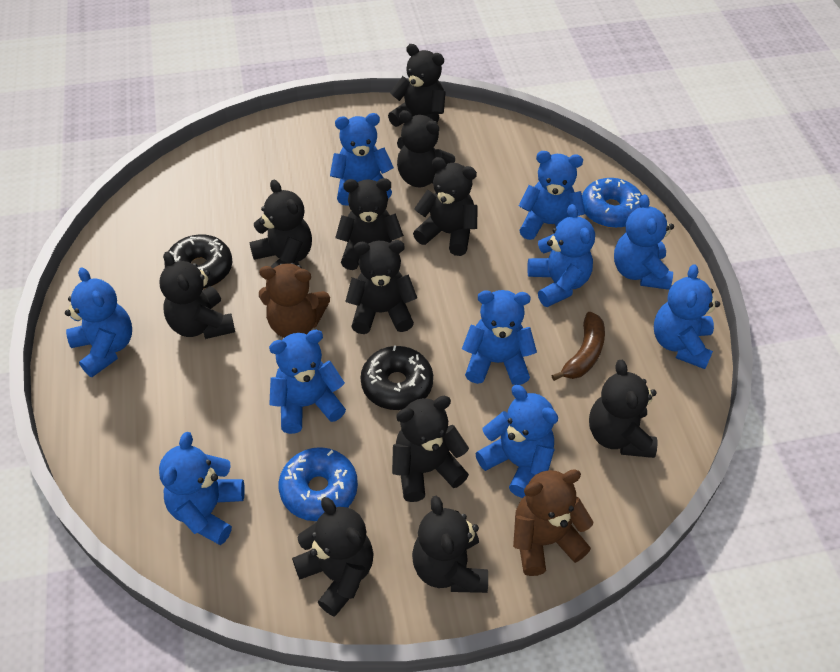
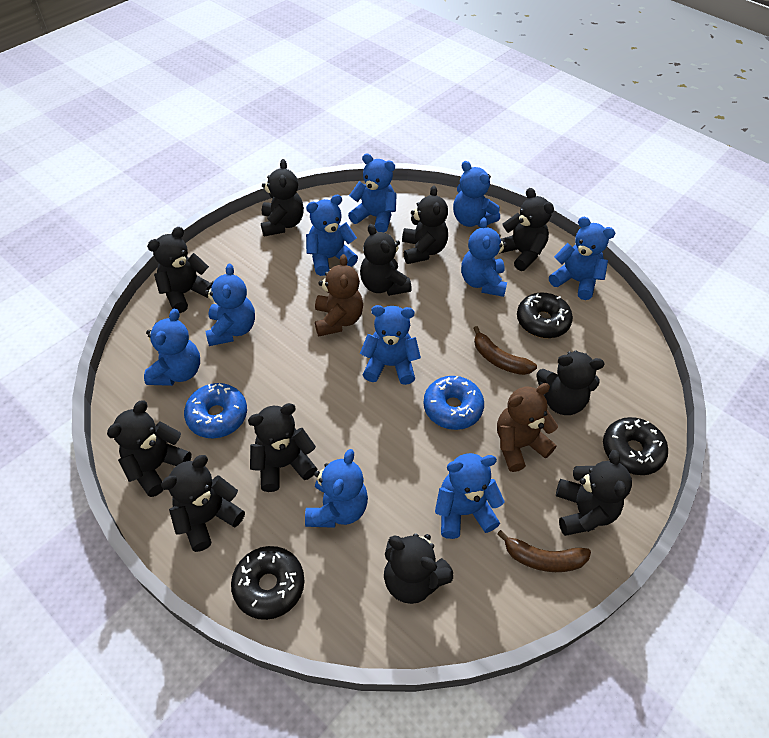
black donut: 2 -> 3
brown banana: 1 -> 2

